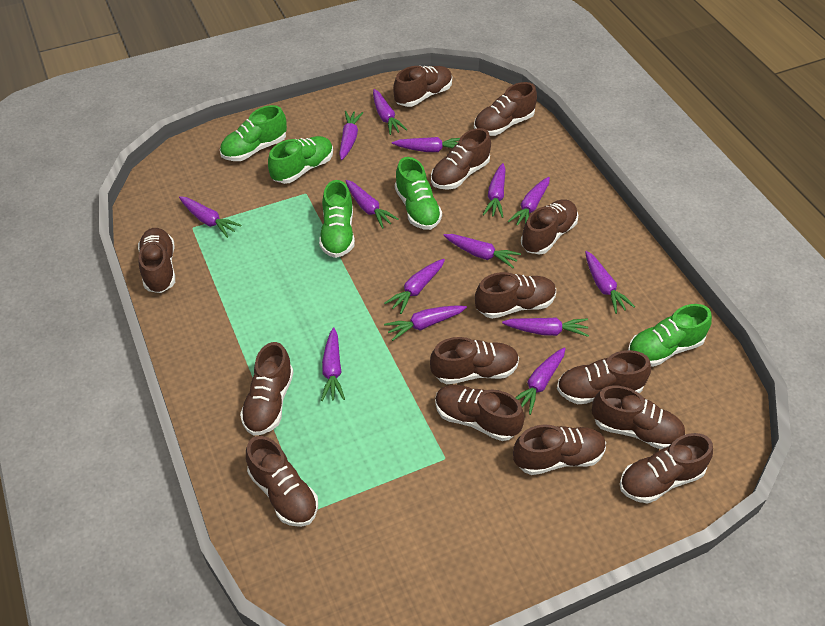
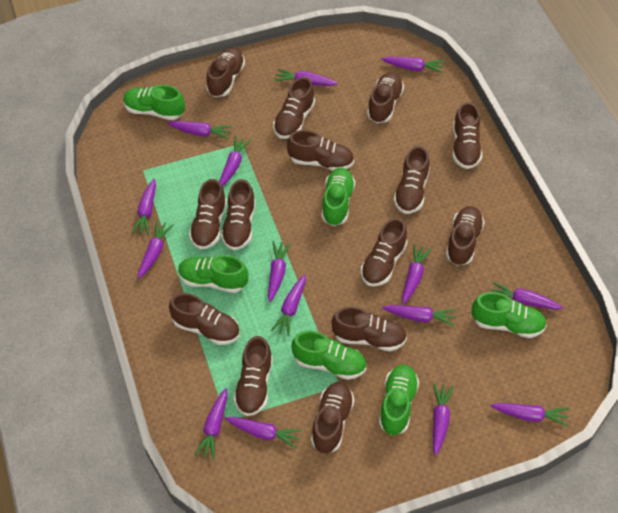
green shoe: 5 -> 6
purple carrot: 14 -> 15

